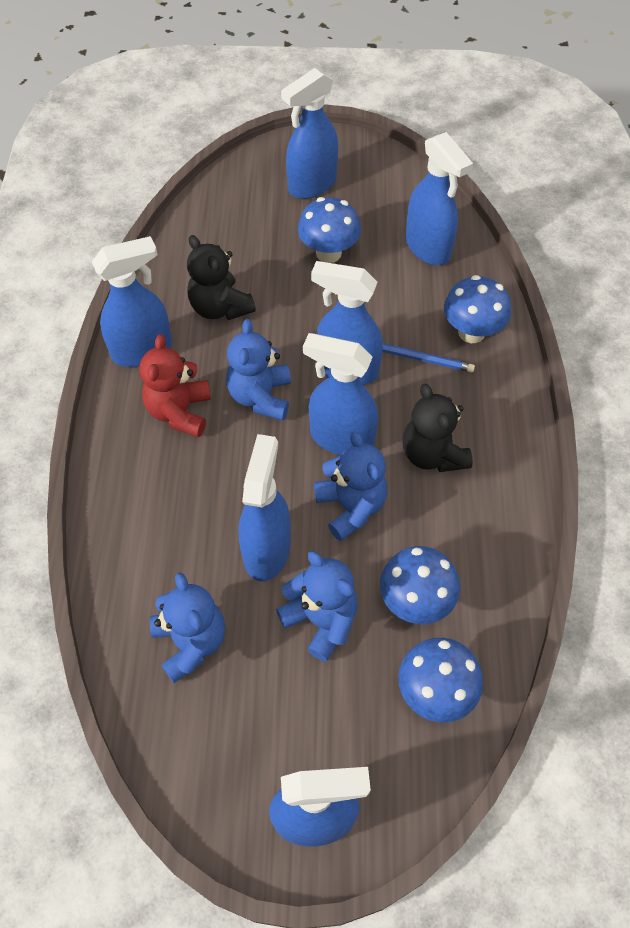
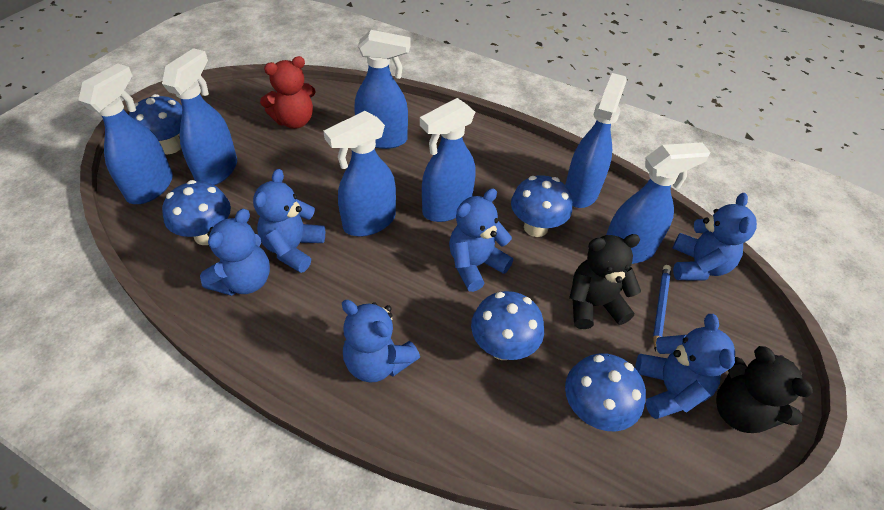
blue mushroom: 4 -> 5
blue teddy bear: 4 -> 6

